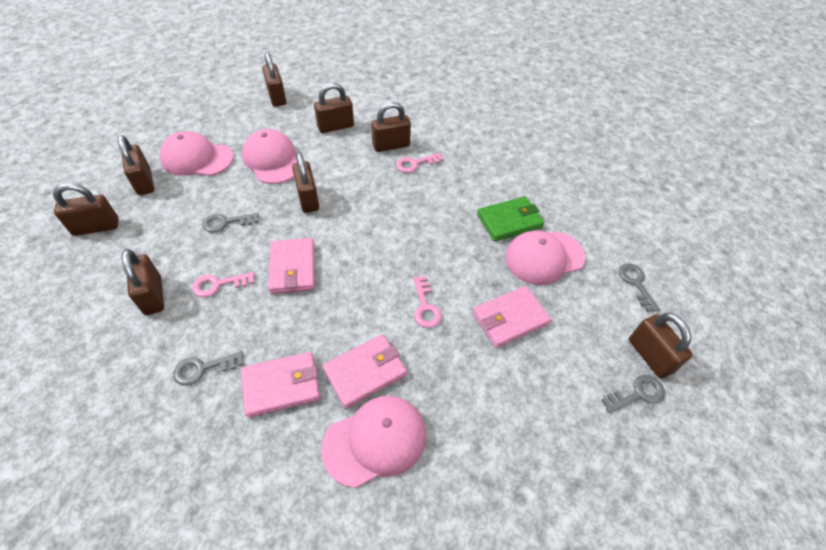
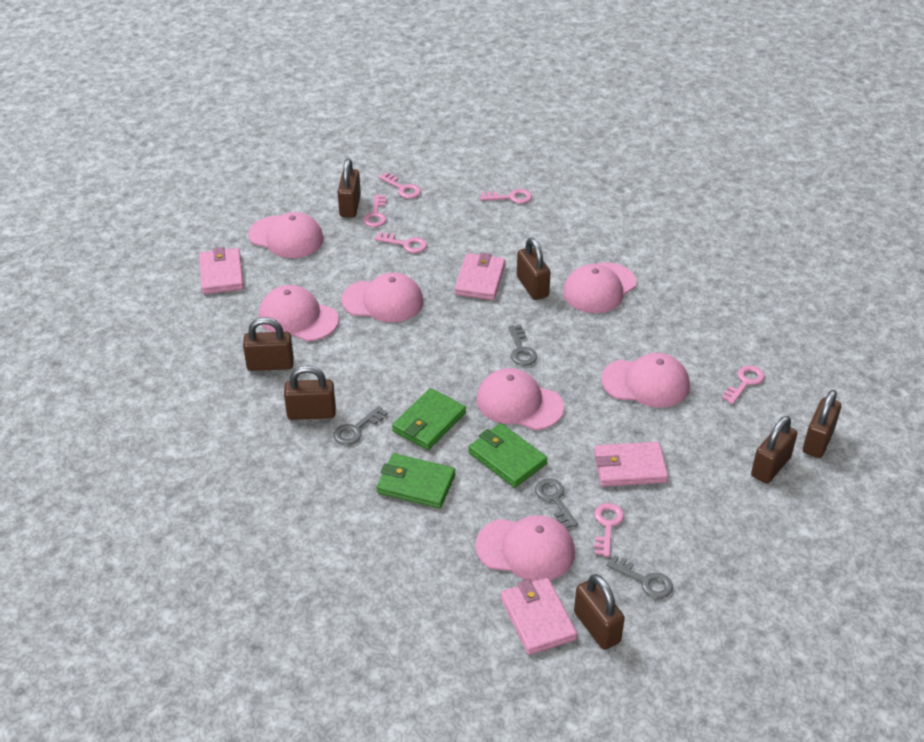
brown padlock: 8 -> 7
green wallet: 1 -> 3
pink cap: 4 -> 7
pink key: 3 -> 6

